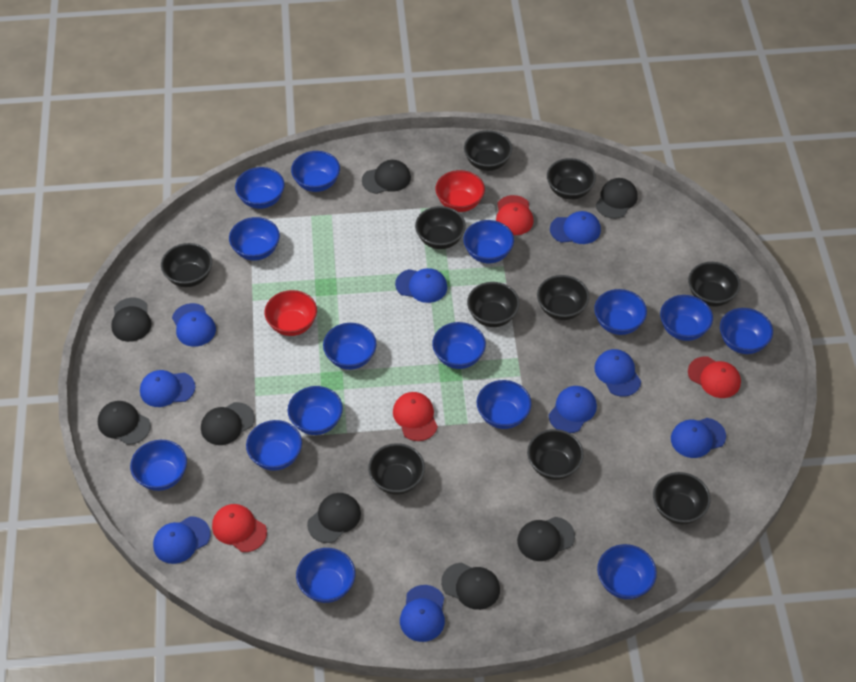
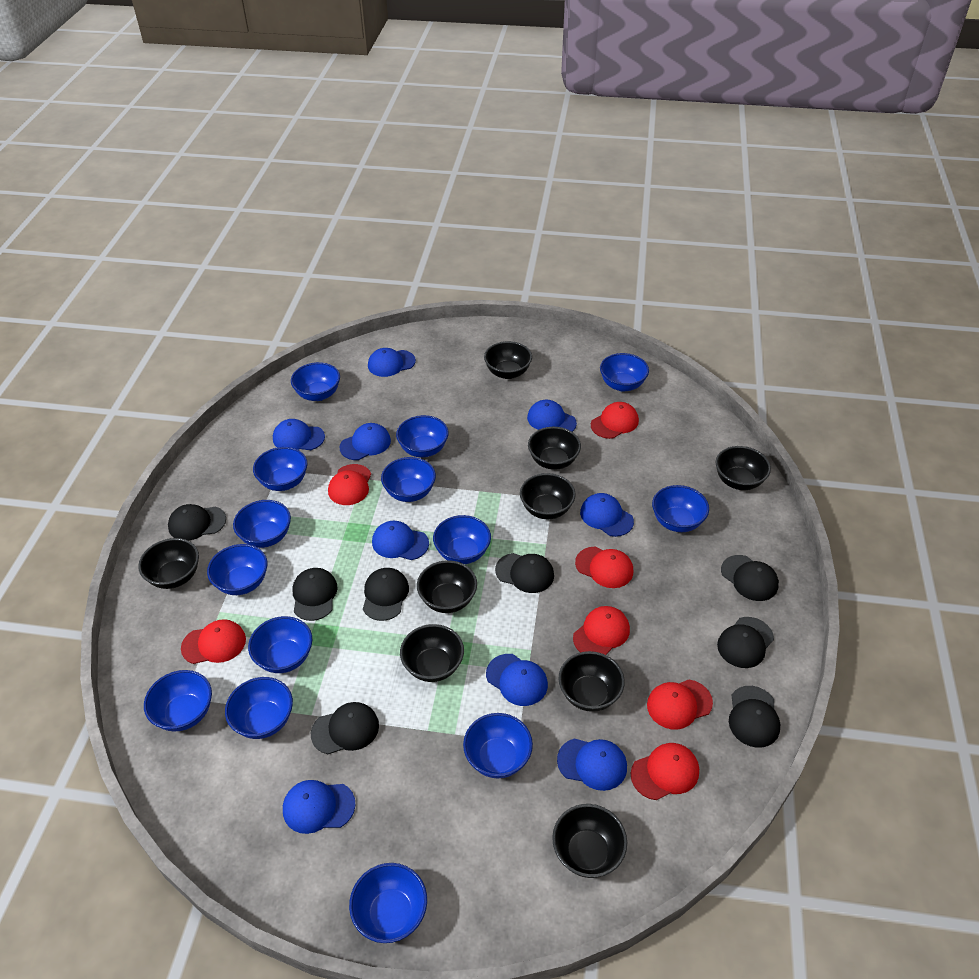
black bowl: 10 -> 9
blue bowl: 15 -> 14
red bowl: 2 -> 0
red cap: 4 -> 7

